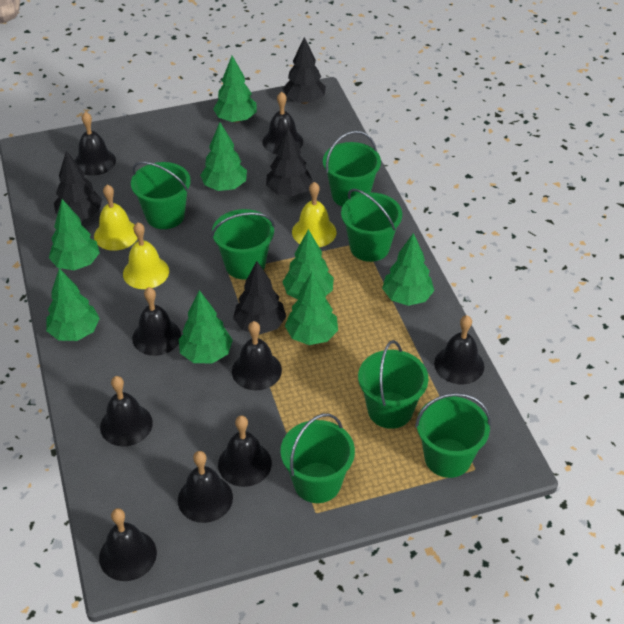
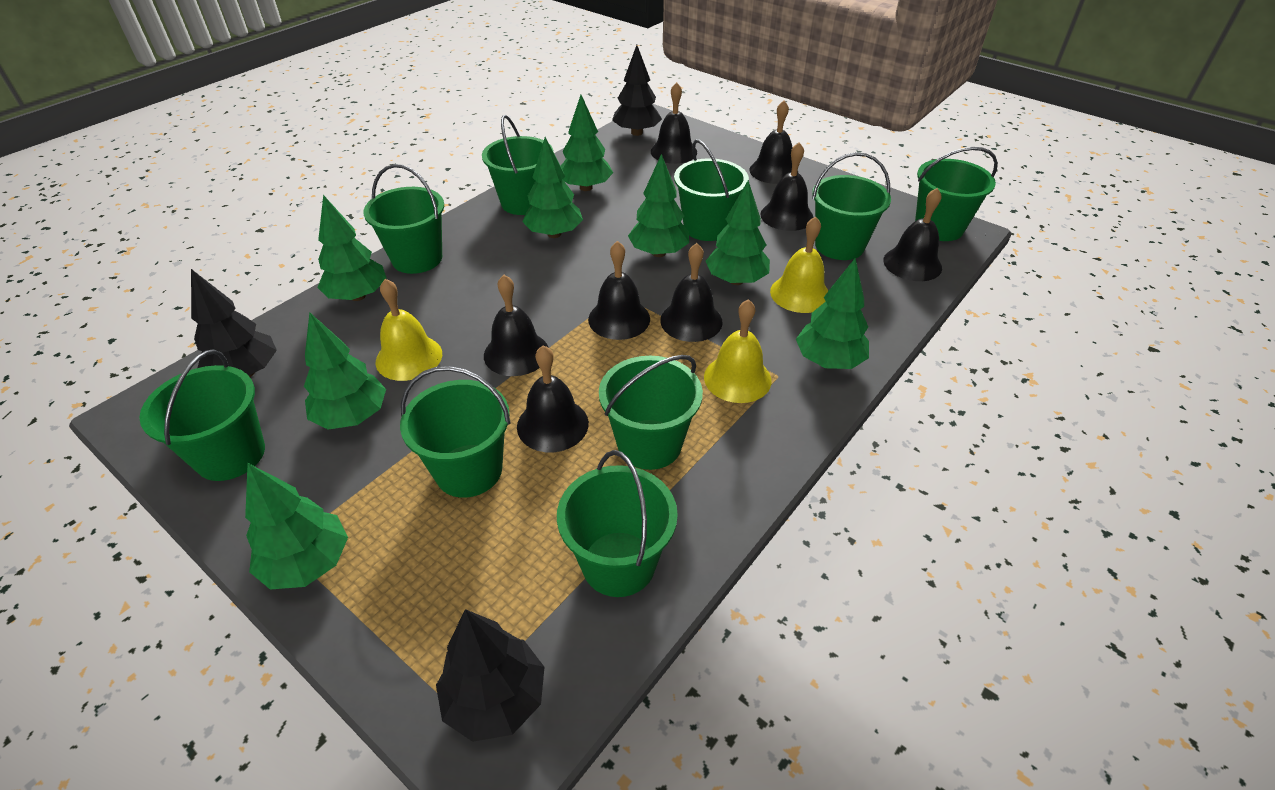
black bell: 9 -> 8
black tree: 4 -> 3
green bucket: 7 -> 9

